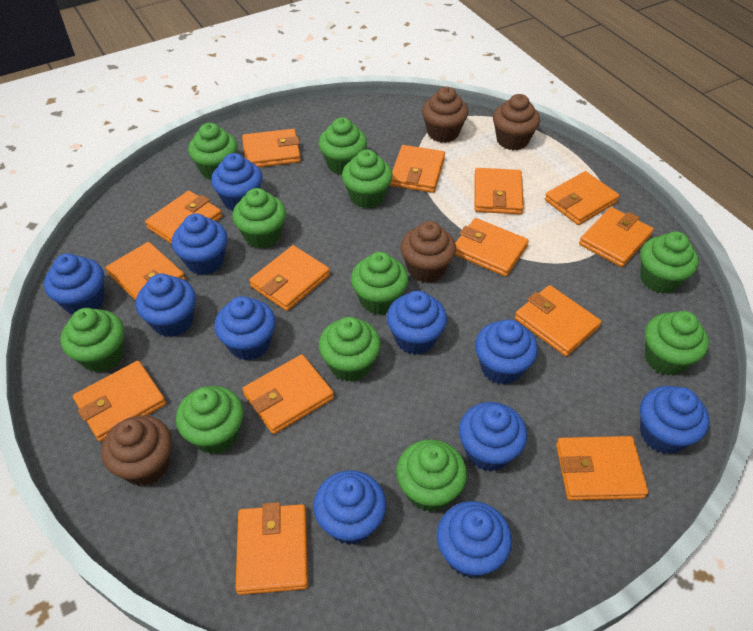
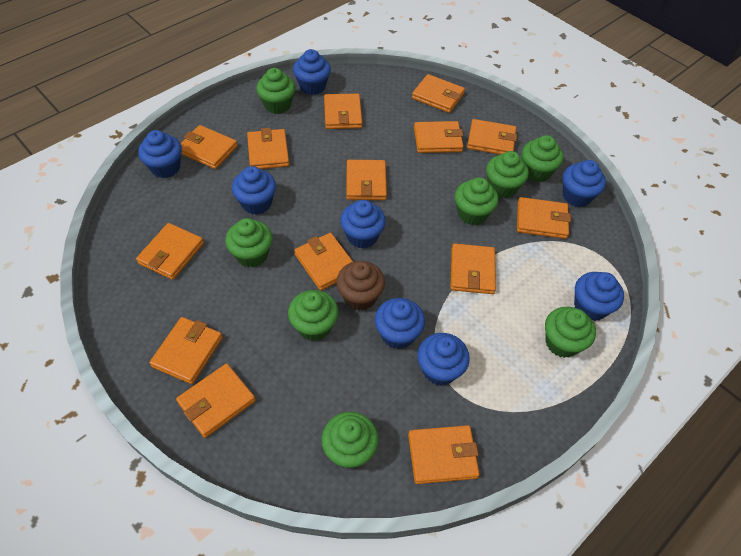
blue cupcake: 11 -> 8
brown cupcake: 4 -> 1
green cupcake: 11 -> 8

